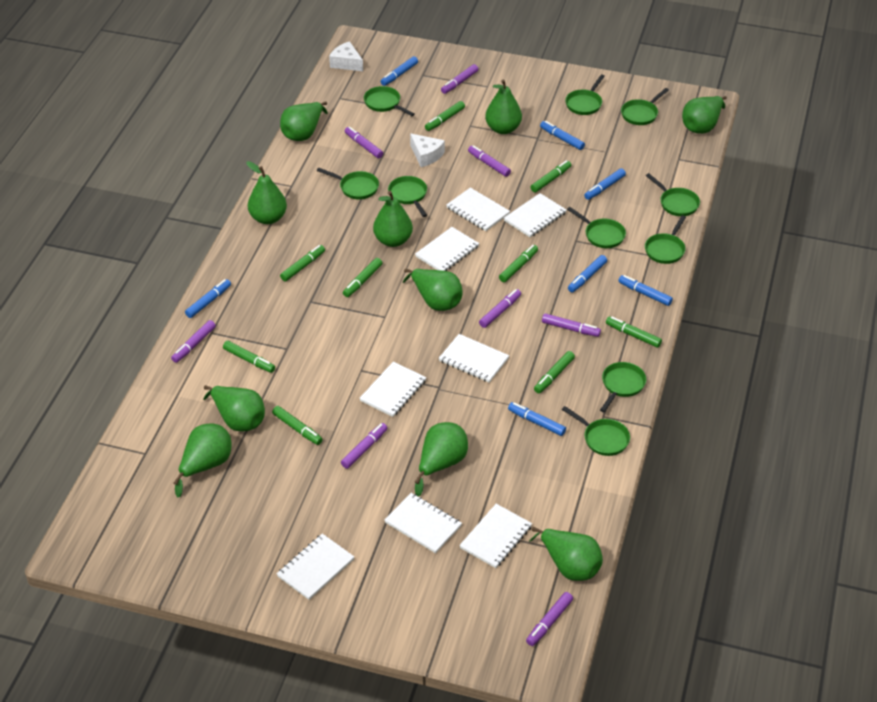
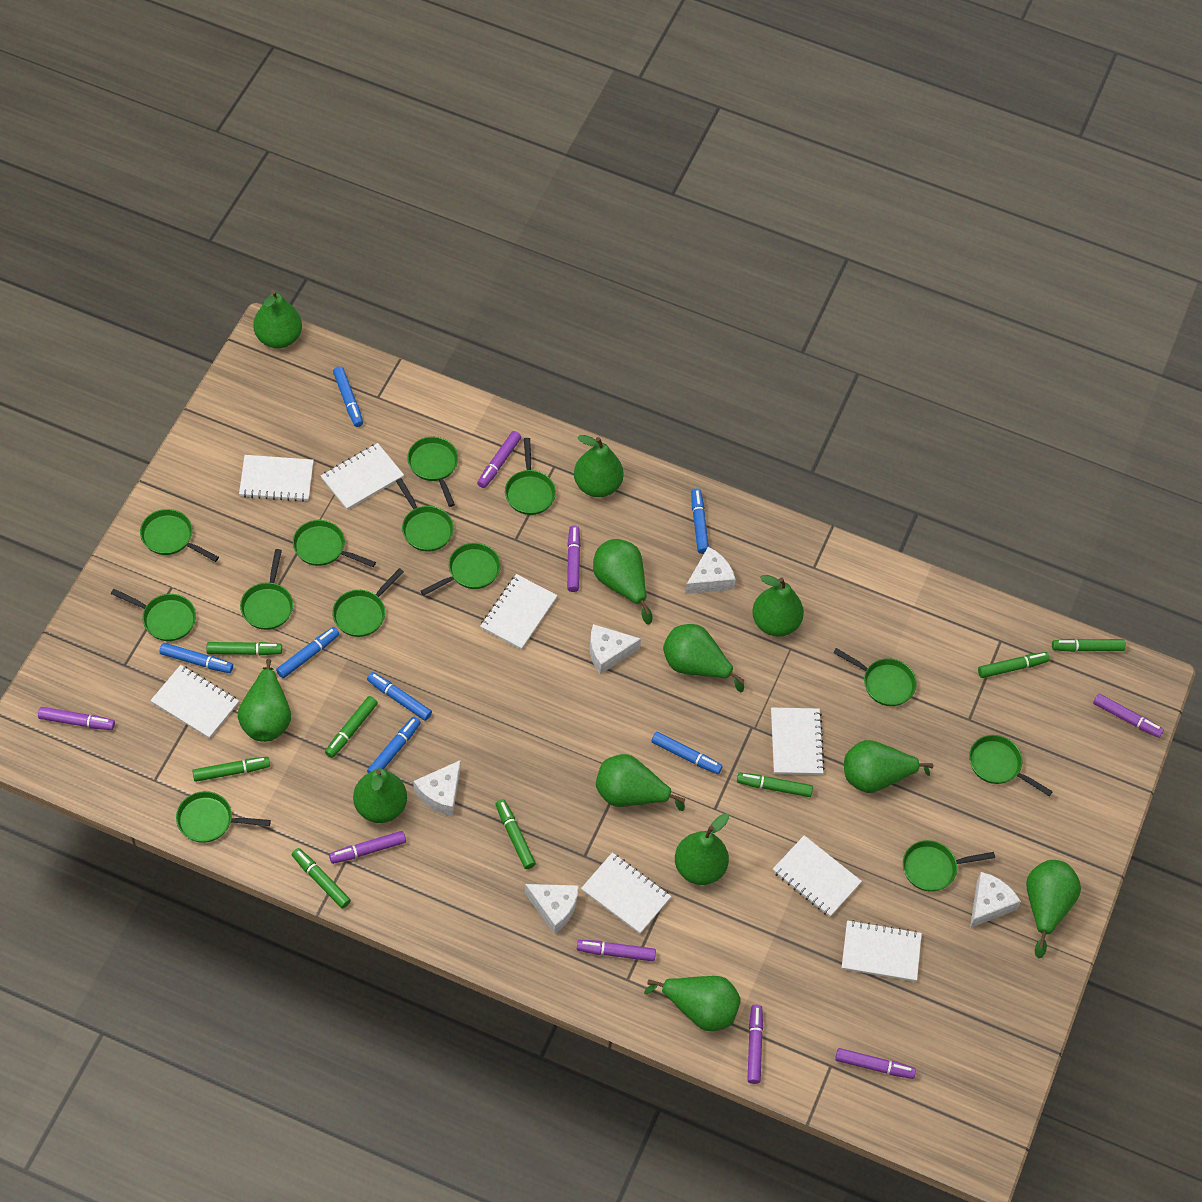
green marker: 9 -> 8
green pan: 10 -> 13
green pear: 10 -> 12
white cheese: 2 -> 5

